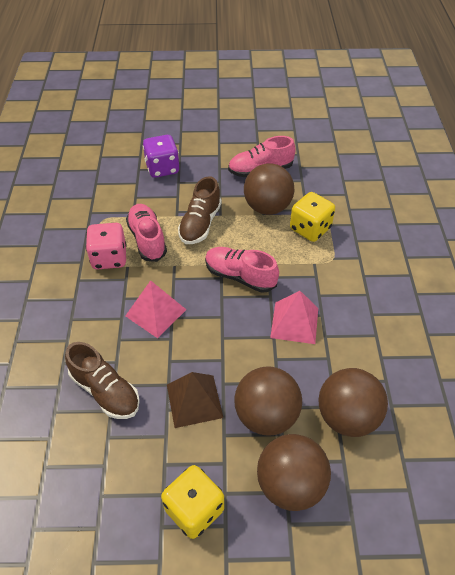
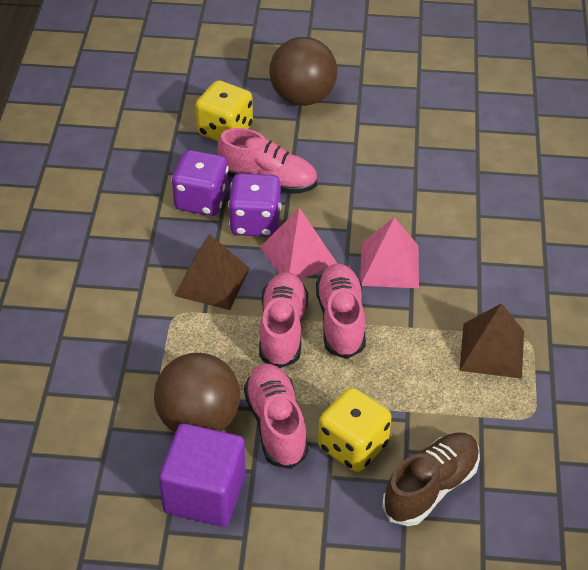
brown ball: 4 -> 2
brown pyramid: 1 -> 2
brown shoe: 2 -> 1
pink dice: 1 -> 0
pink shoe: 3 -> 4
purple cube: 0 -> 1
purple dice: 1 -> 2

